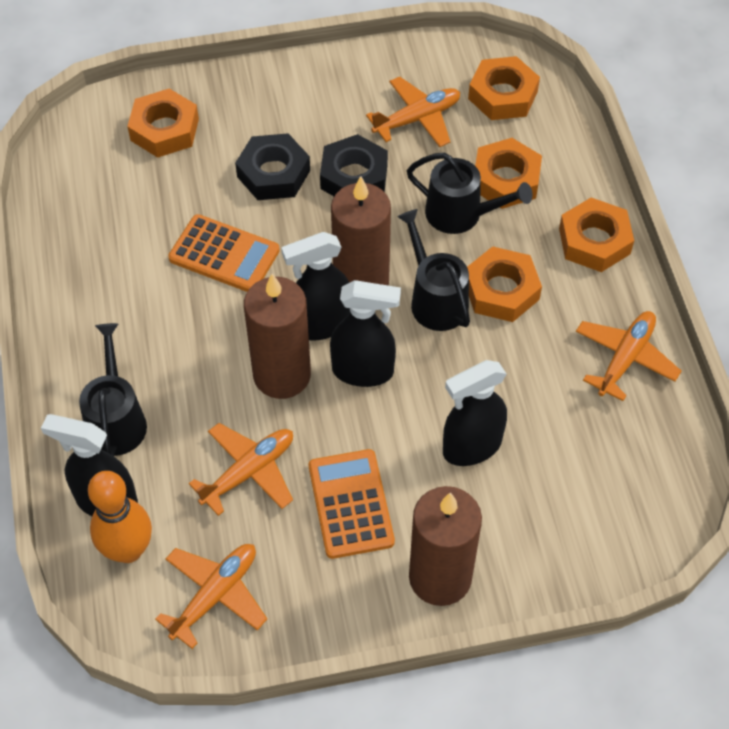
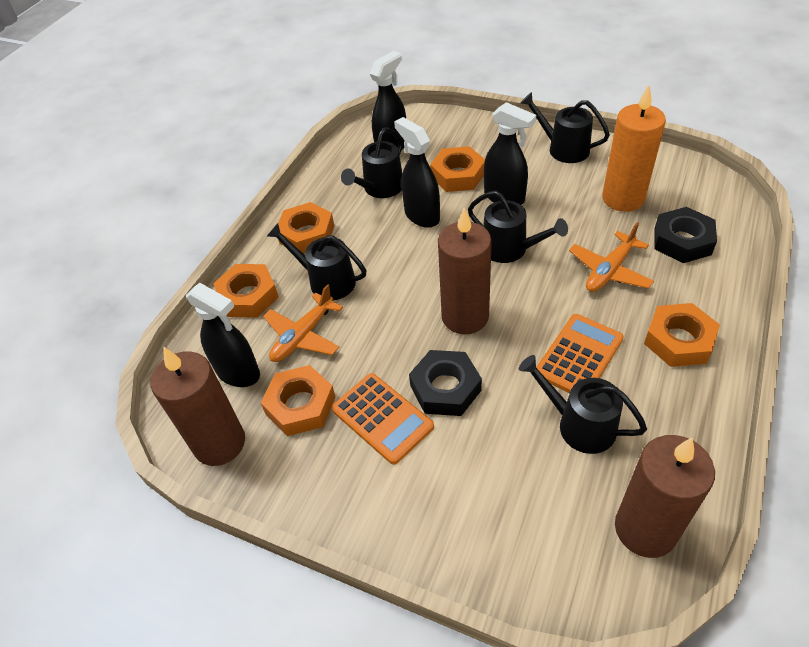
black watering can: 3 -> 5
orange bowling pin: 1 -> 0
orange candle: 0 -> 1
orange plane: 4 -> 2

